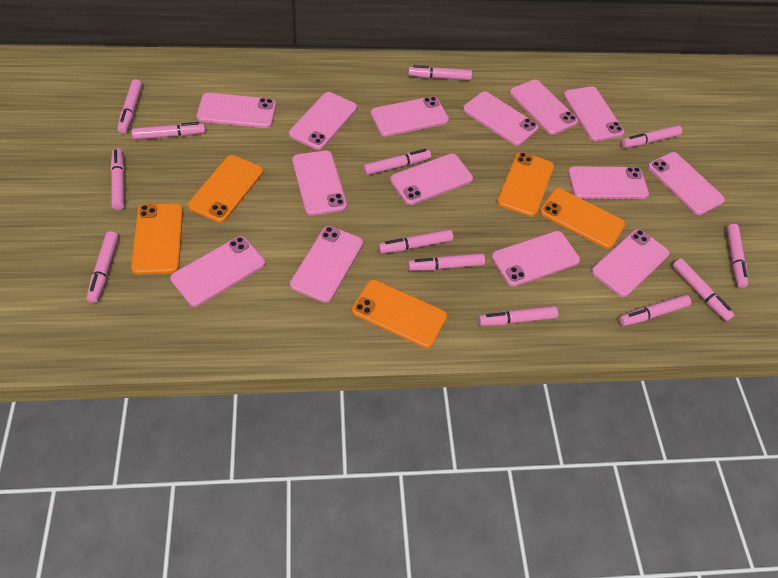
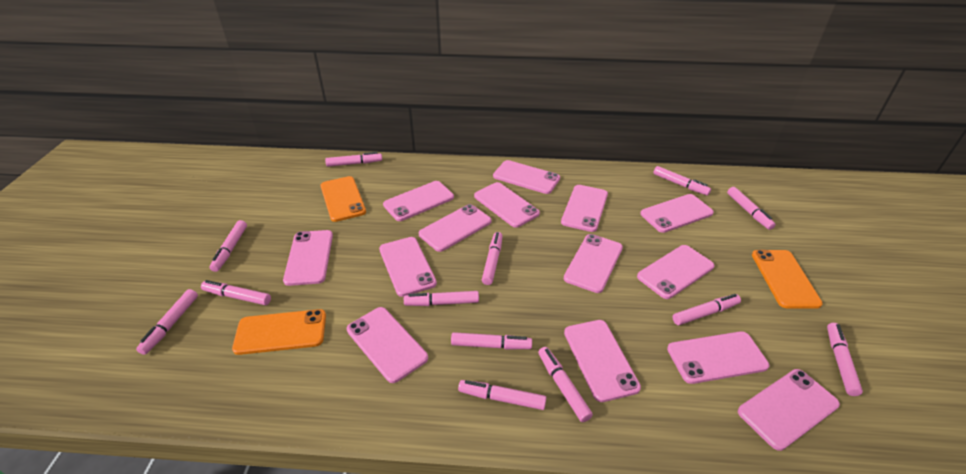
orange phone: 5 -> 3

